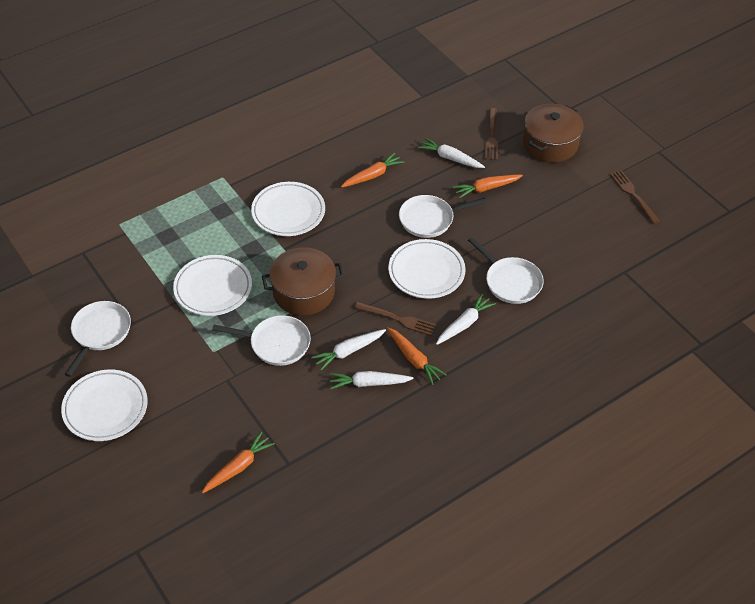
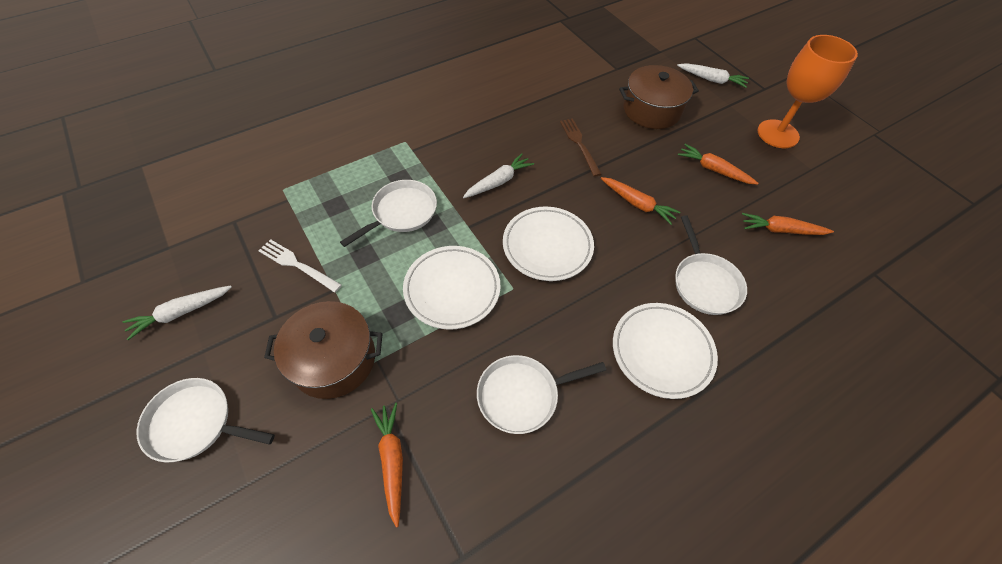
brown fork: 3 -> 1
orange goblet: 0 -> 1
white carrot: 4 -> 3
white fork: 0 -> 1
white plate: 4 -> 3

